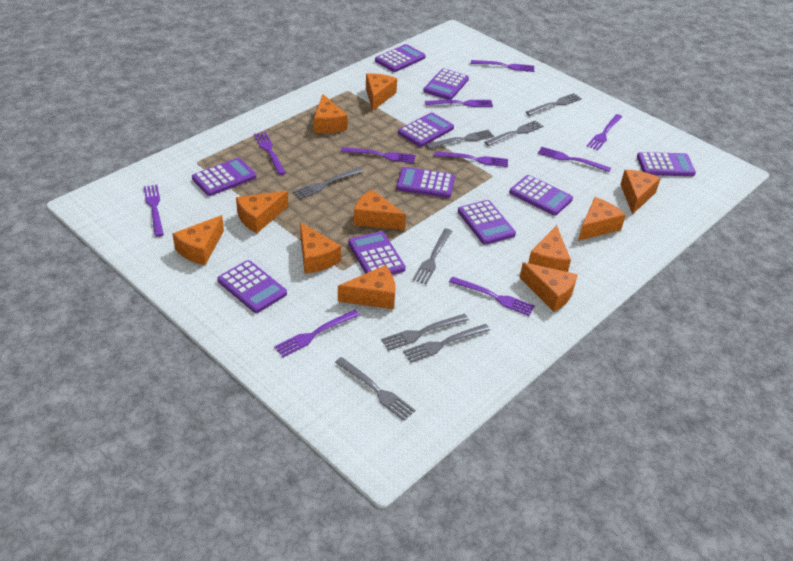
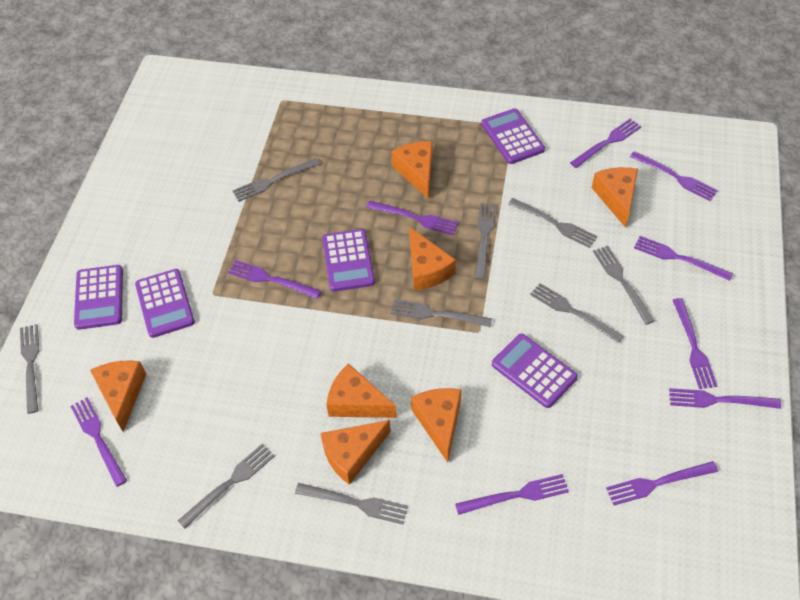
grey fork: 8 -> 9
orange cheese: 11 -> 7
purple calculator: 10 -> 5

